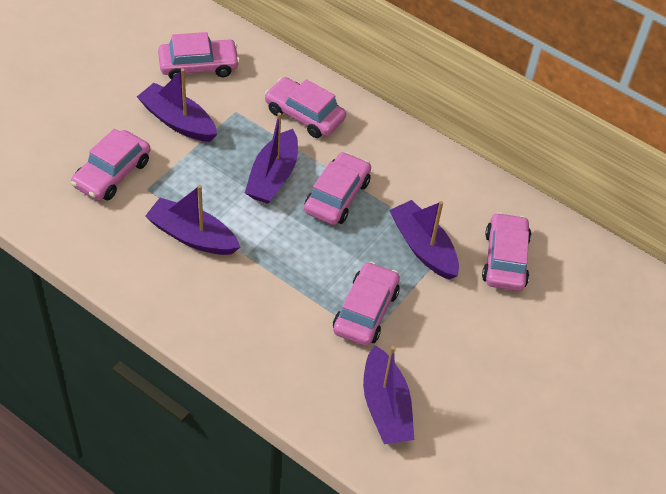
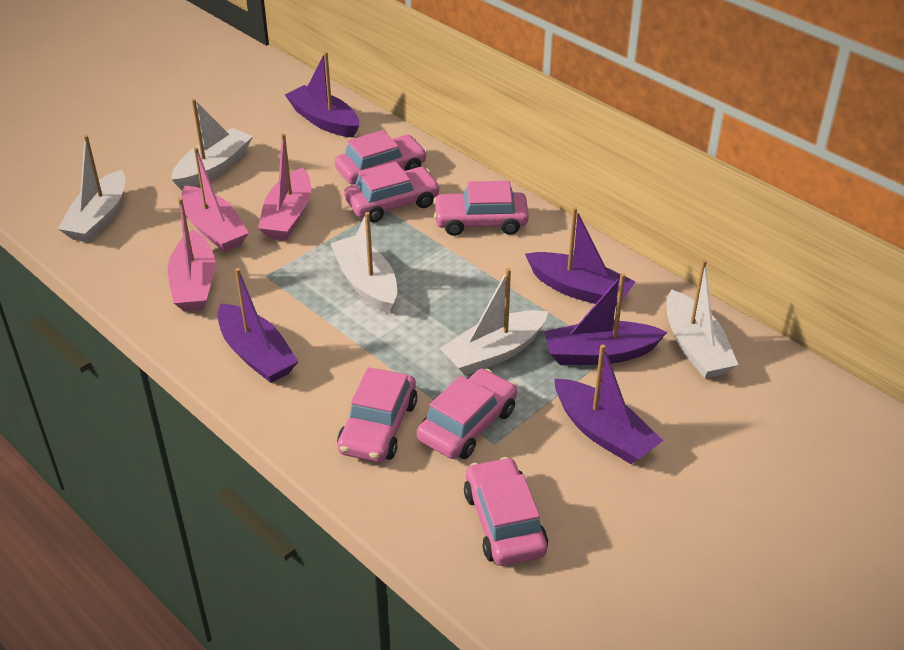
pink boat: 0 -> 3
white boat: 0 -> 5

